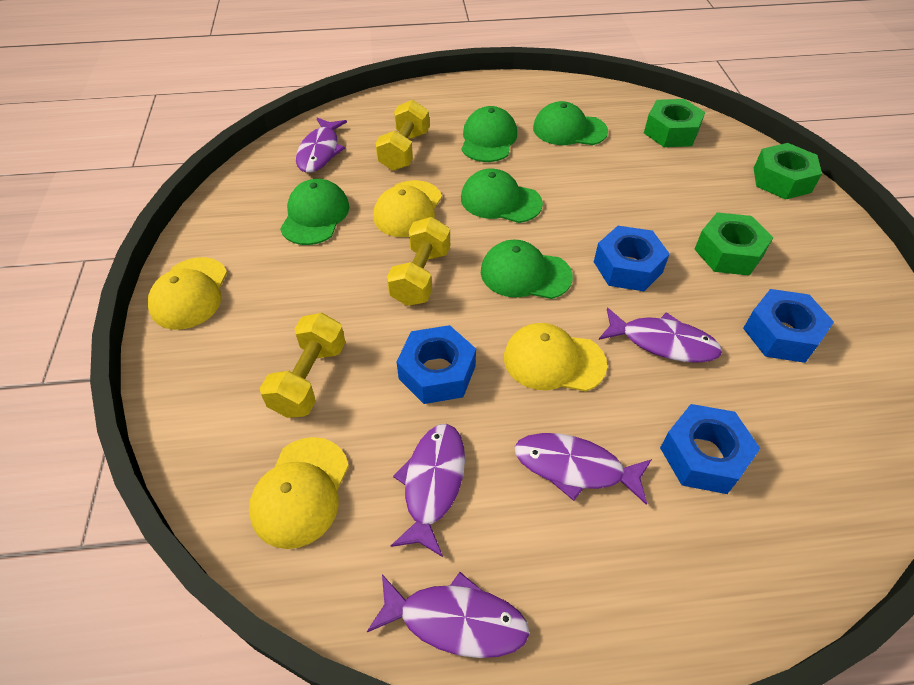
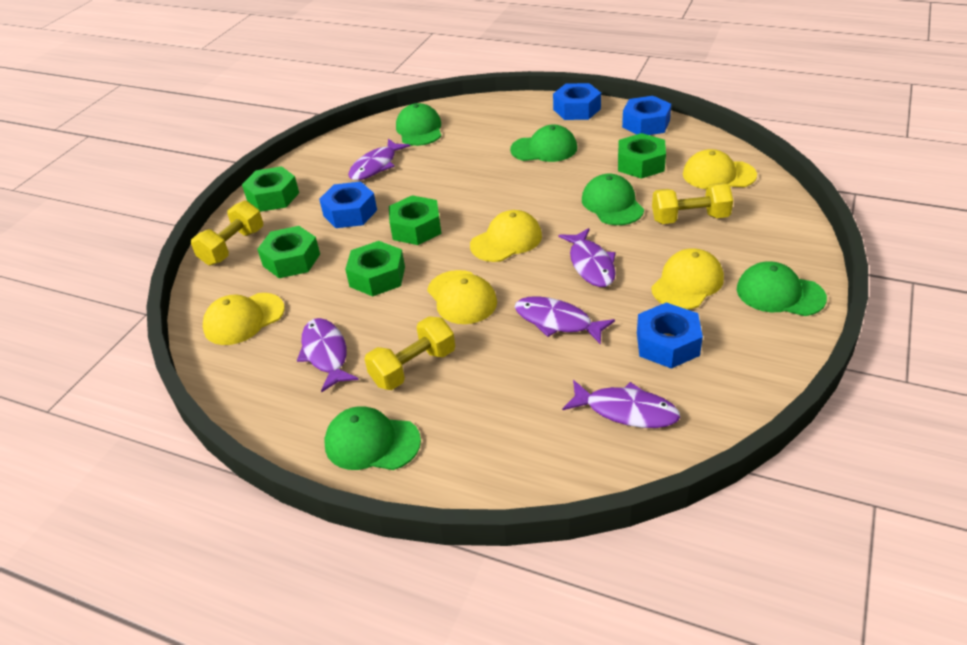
green nut: 3 -> 5
yellow cap: 4 -> 5

